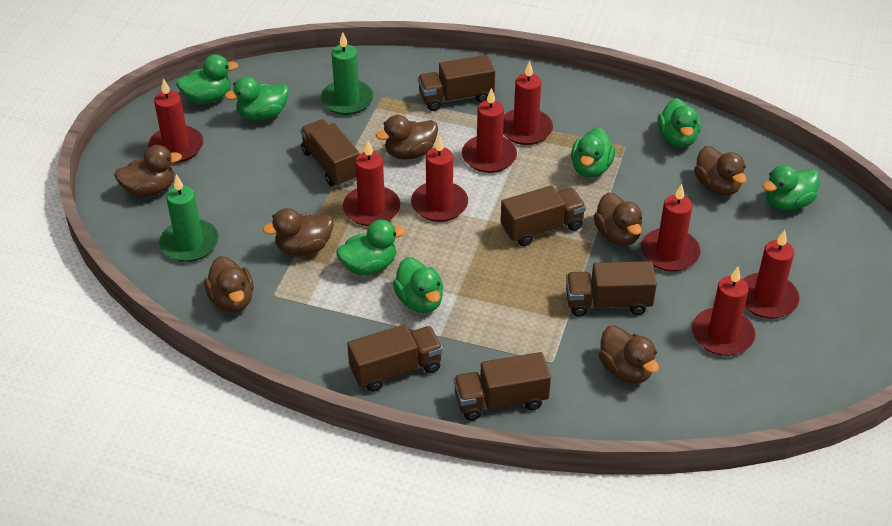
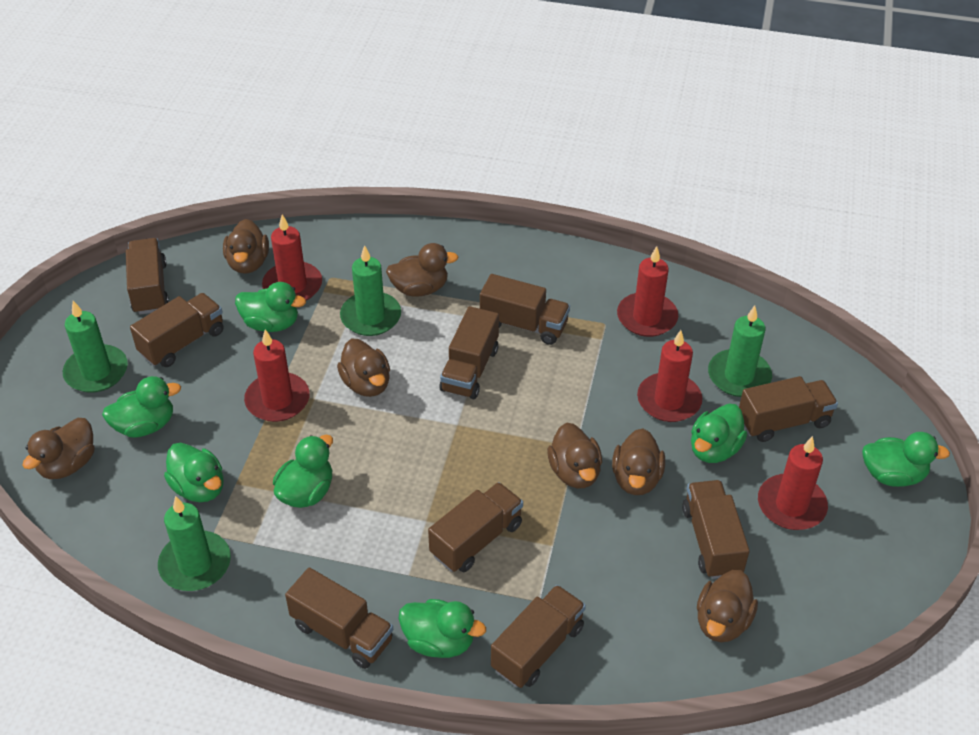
brown truck: 6 -> 9
green candle: 2 -> 4
red candle: 8 -> 5

